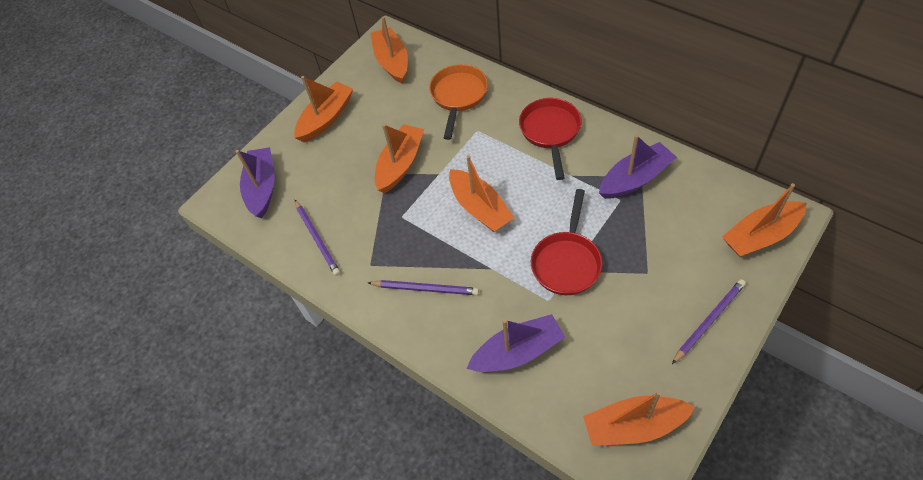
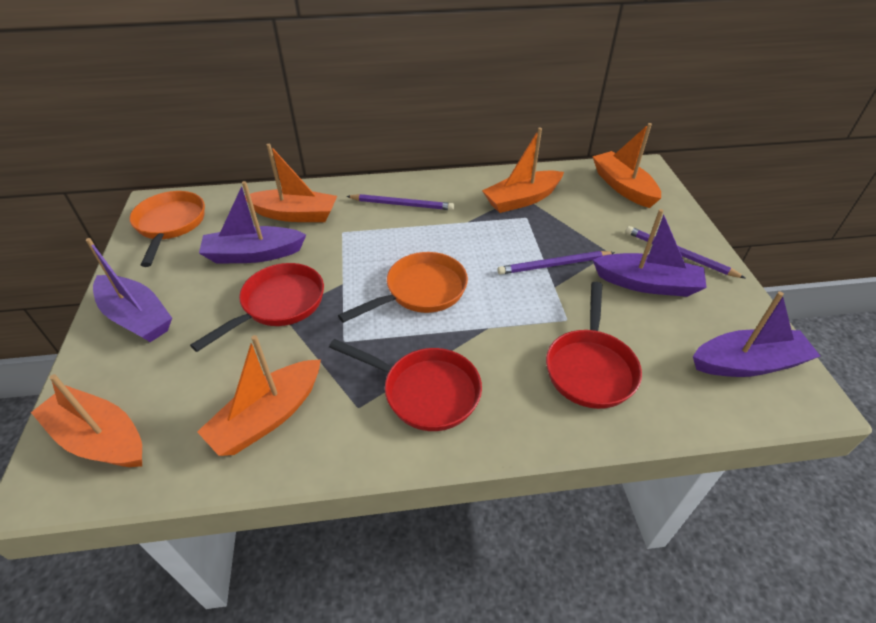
orange boat: 6 -> 5
orange pan: 1 -> 2
purple boat: 3 -> 4
red pan: 2 -> 3

